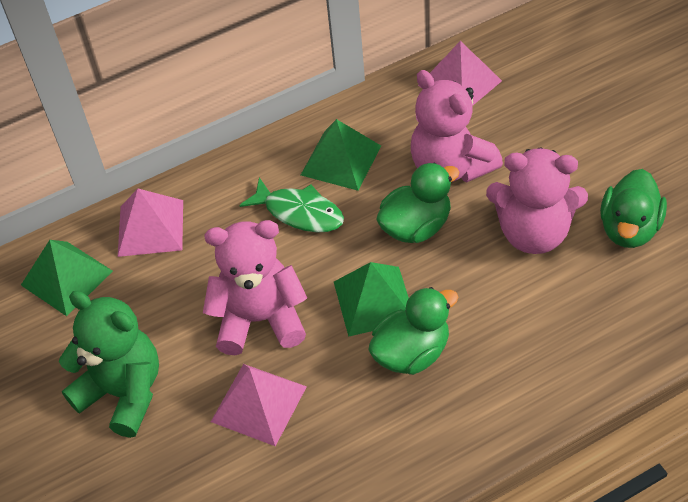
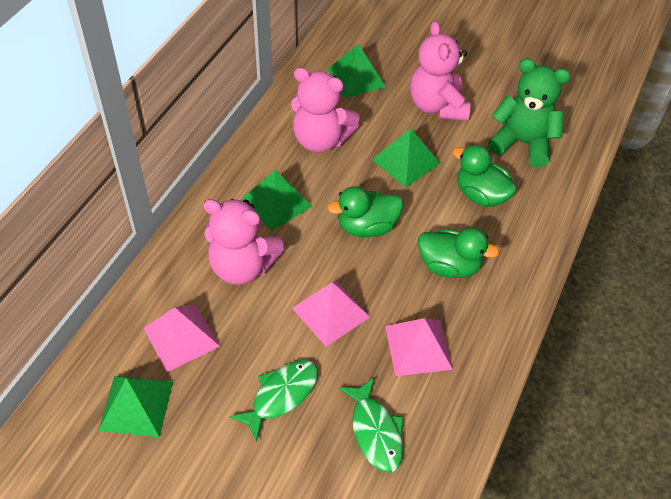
green fish: 1 -> 2
green pyramid: 3 -> 4

